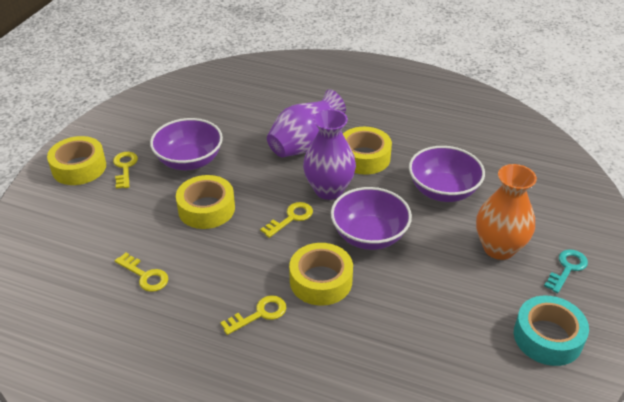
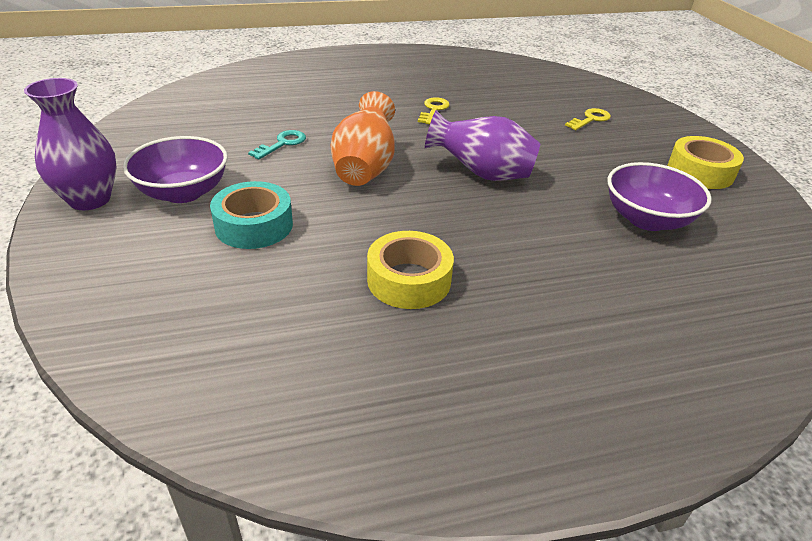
purple bowl: 3 -> 2
yellow key: 4 -> 2
yellow tape: 4 -> 2

